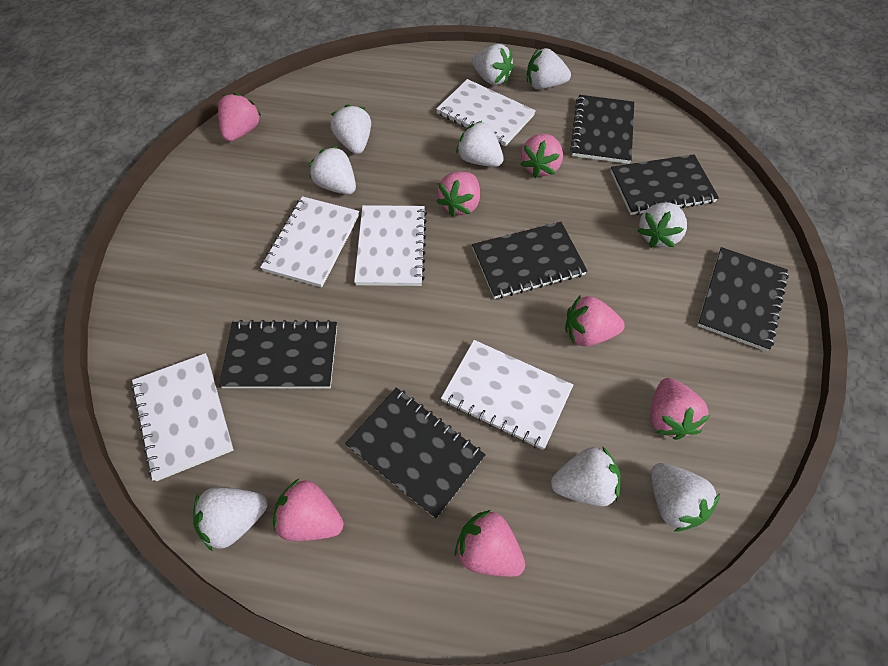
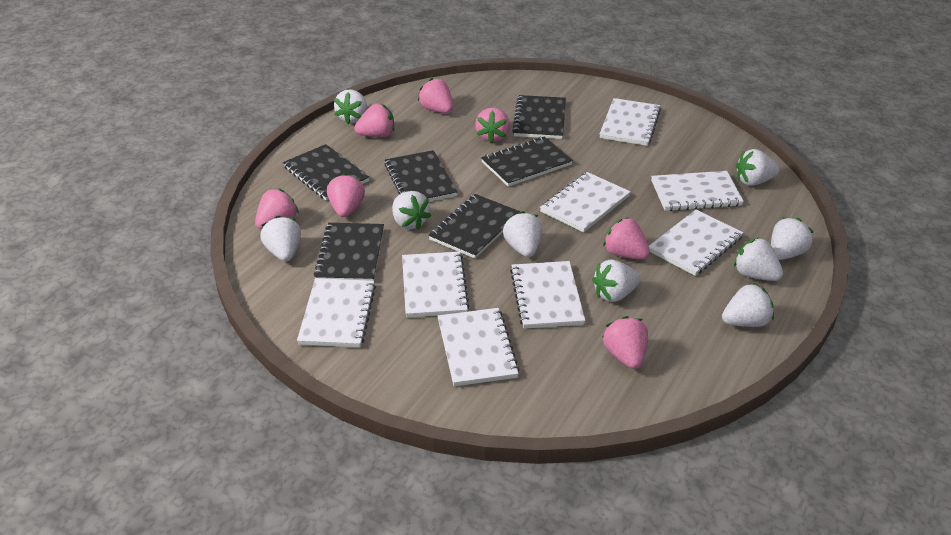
white notebook: 5 -> 8

